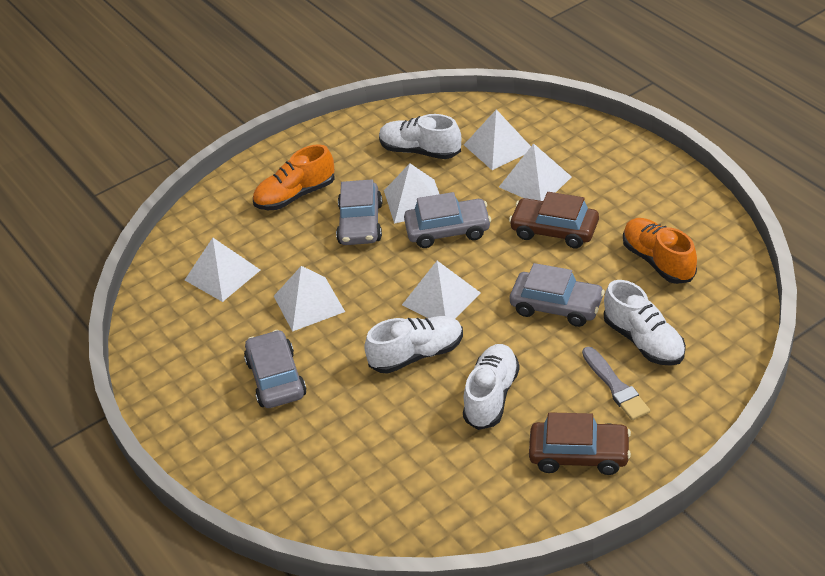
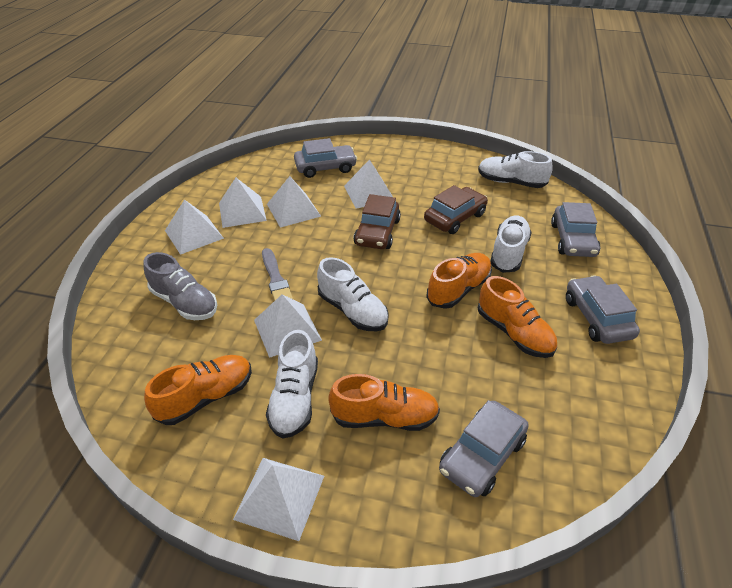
grey shoe: 0 -> 1
orange shoe: 2 -> 4

